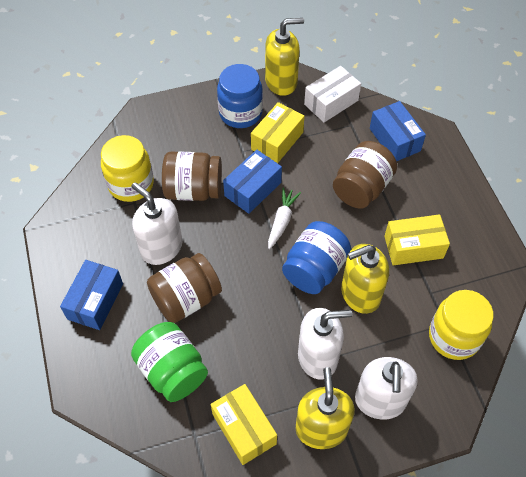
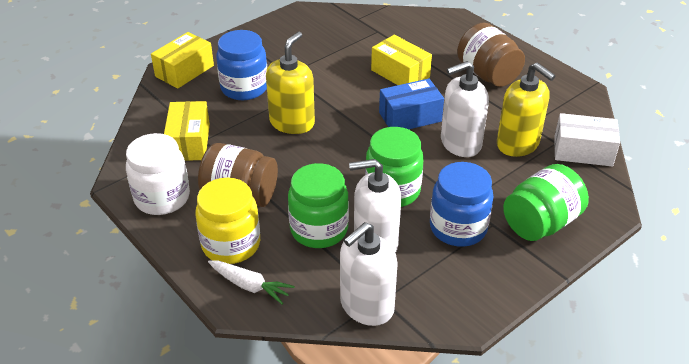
blue box: 3 -> 1
brown jar: 3 -> 2
green jar: 1 -> 3
white jar: 0 -> 1
yellow jar: 2 -> 1
yellow soap dispenser: 3 -> 2

